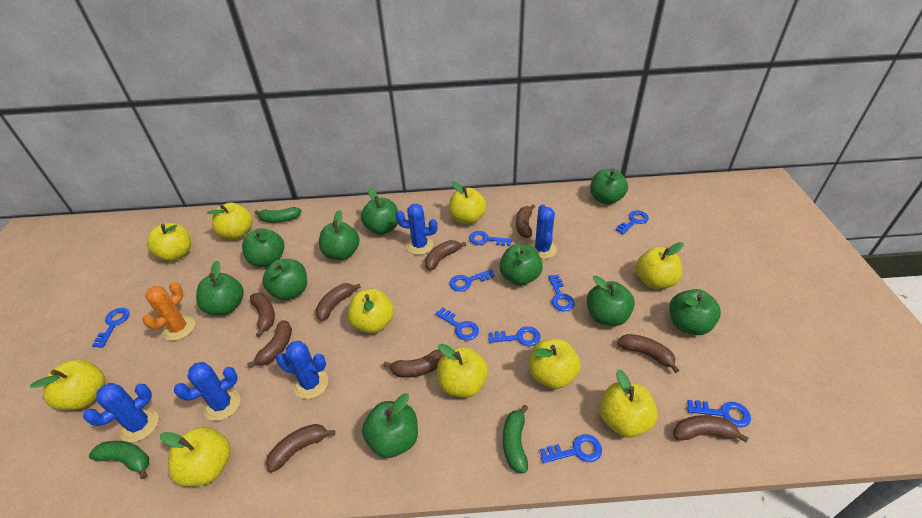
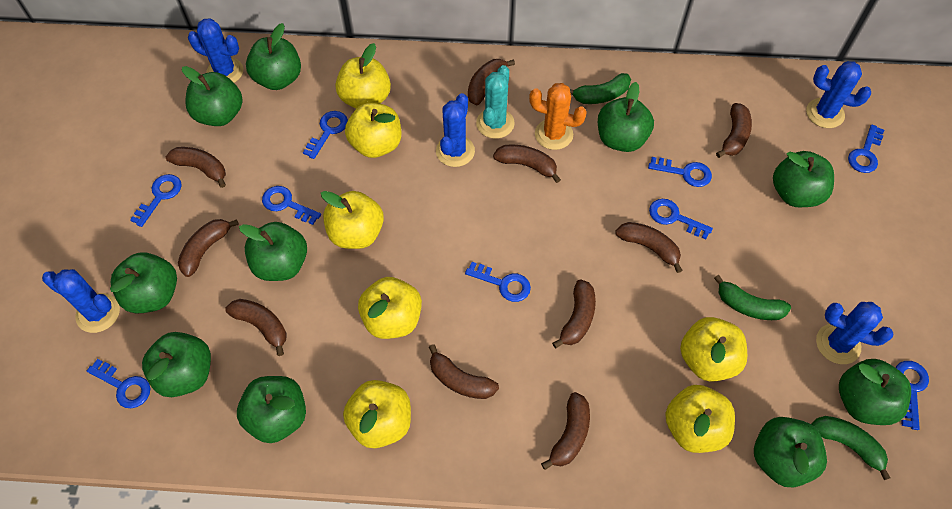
brown banana: 9 -> 10
turquoise cactus: 0 -> 1
yellow apple: 10 -> 7

